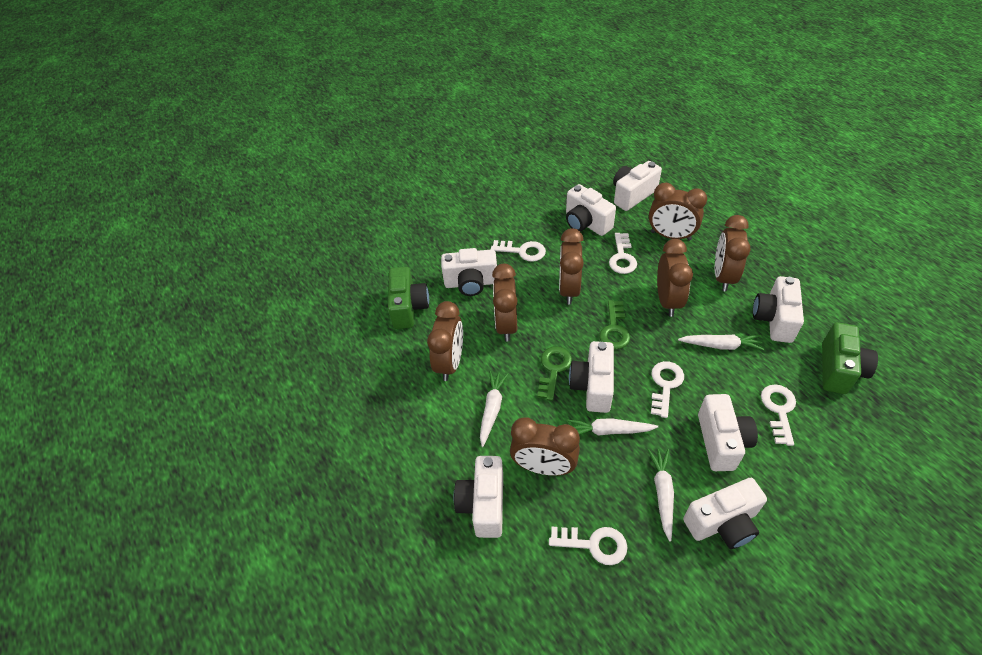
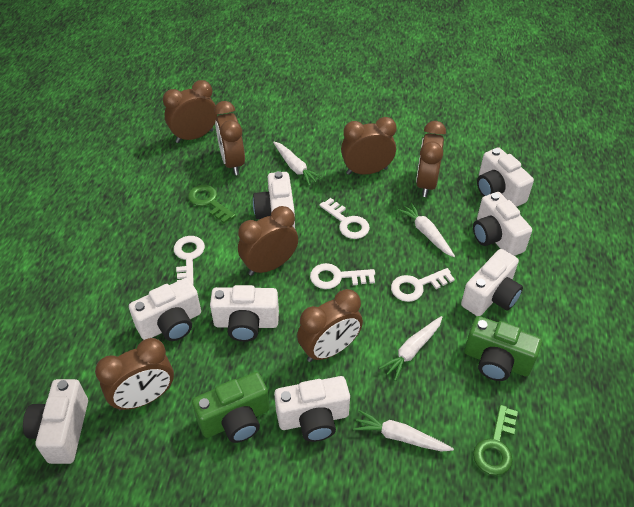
white key: 5 -> 4

